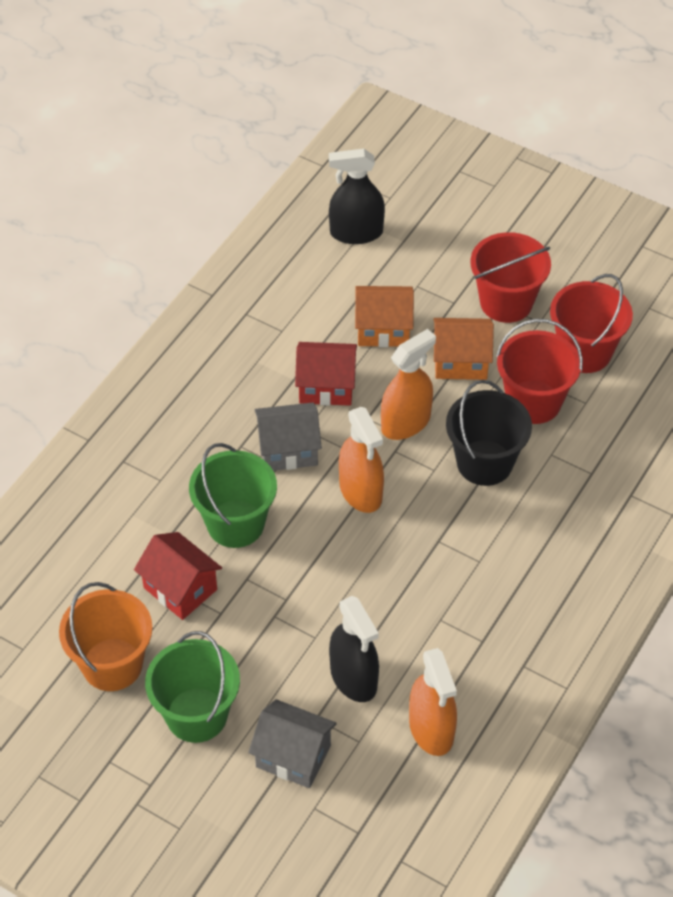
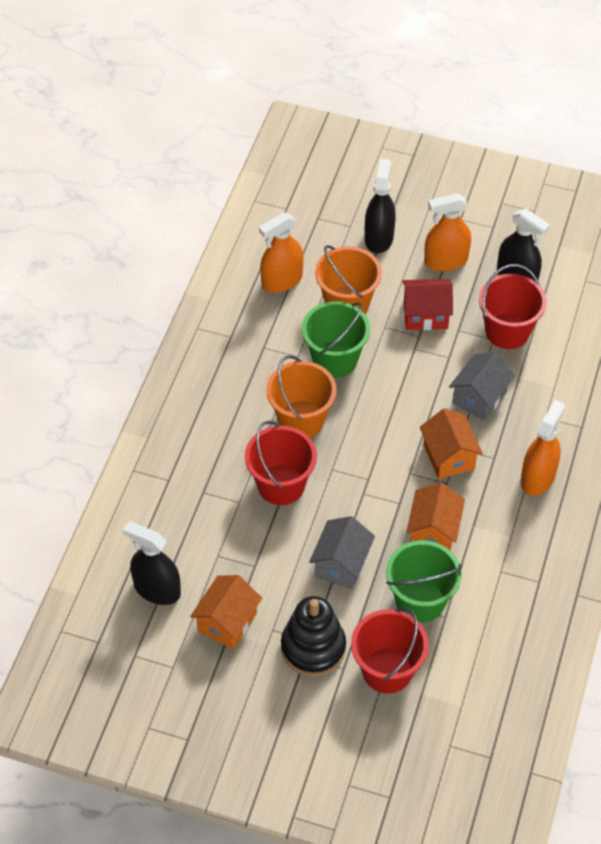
black bucket: 1 -> 0
black spray bottle: 2 -> 3
black stacking toy: 0 -> 1
orange bucket: 1 -> 2
orange house: 2 -> 3
red house: 2 -> 1

